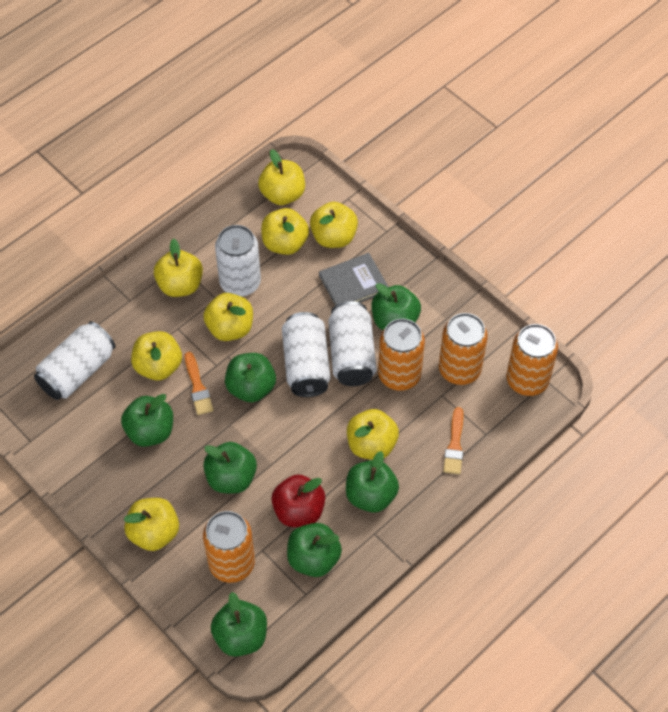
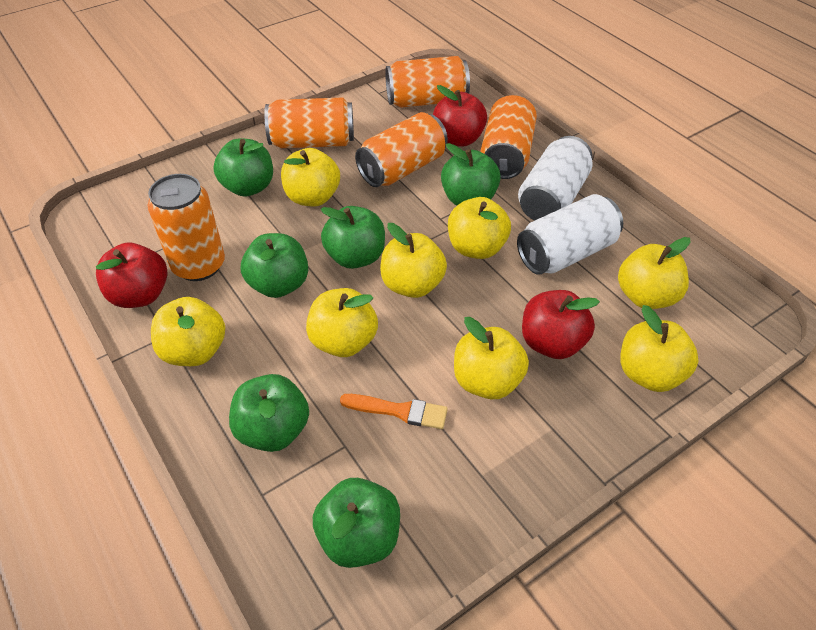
green apple: 7 -> 6
grey book: 1 -> 0
orange brush: 2 -> 1
orange can: 4 -> 5
red apple: 1 -> 3
white can: 4 -> 2

